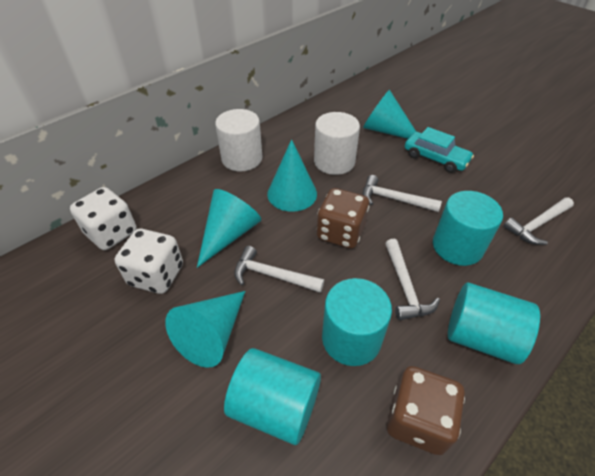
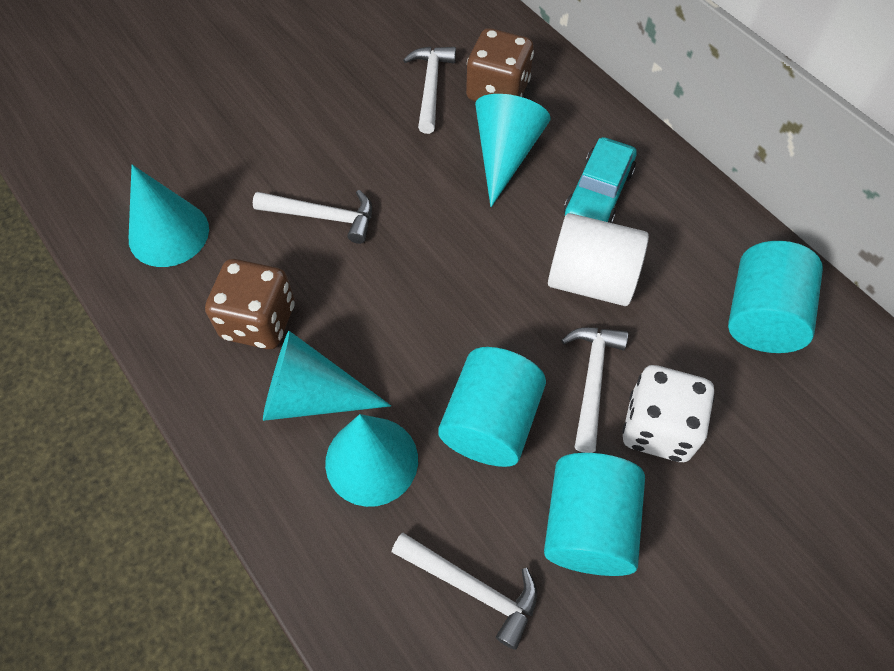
turquoise cylinder: 4 -> 3
white cylinder: 2 -> 1
white dice: 2 -> 1

